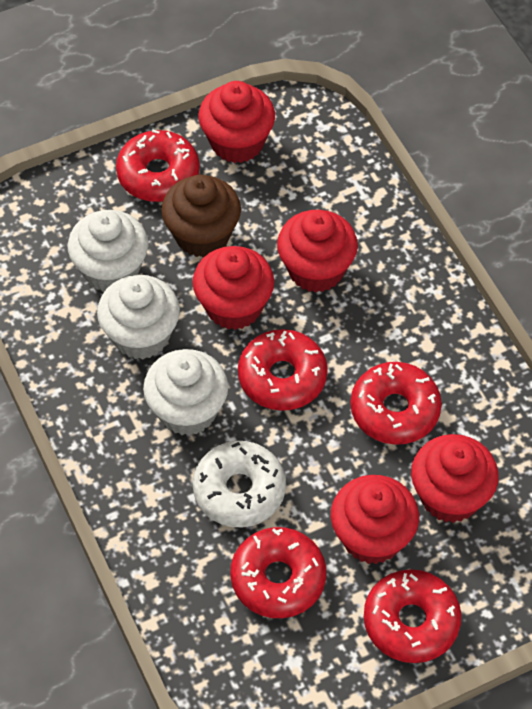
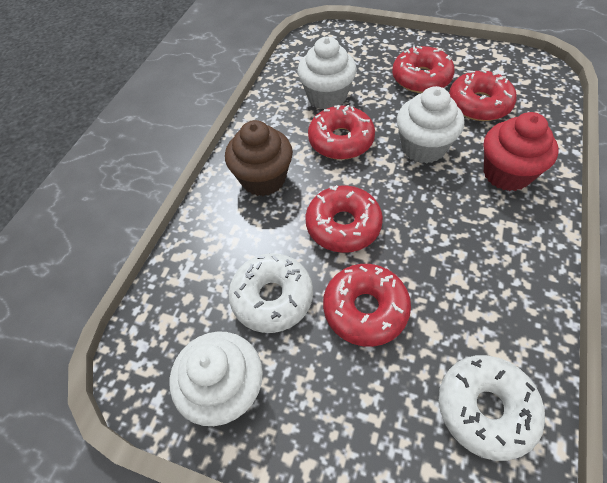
red cupcake: 5 -> 1
white donut: 1 -> 2

